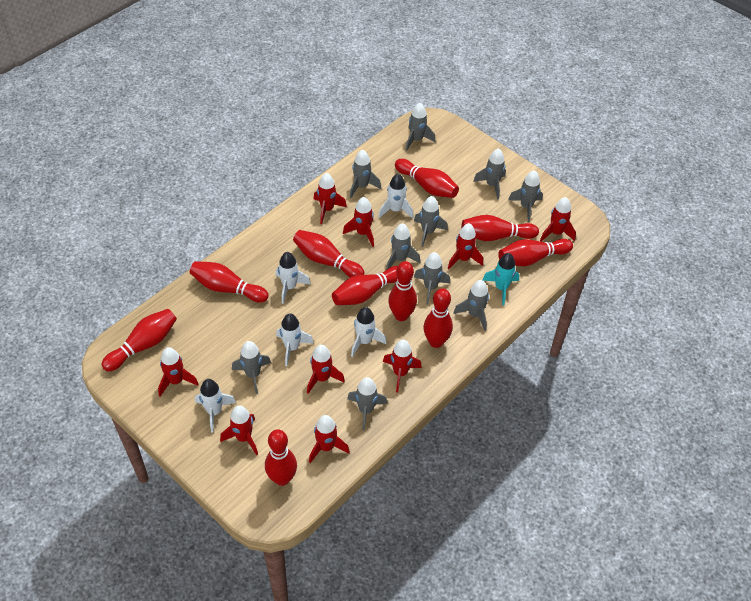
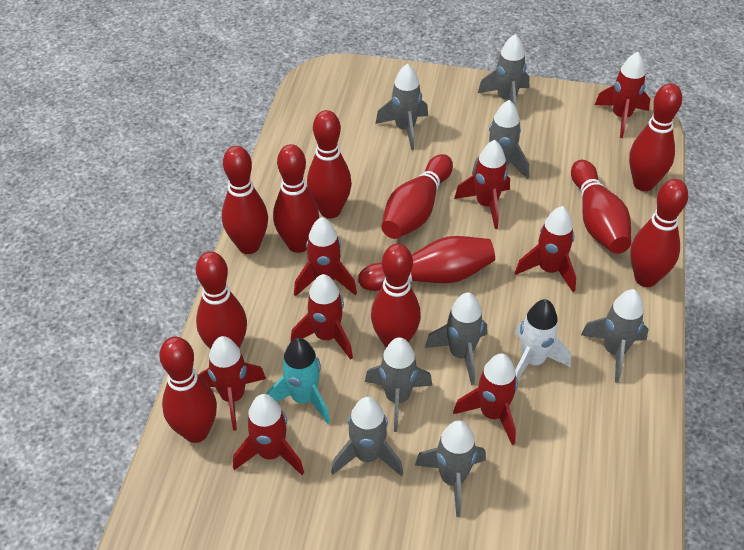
grey rocket: 10 -> 8
red bowling pin: 10 -> 11
red rocket: 9 -> 8
white rocket: 5 -> 1

